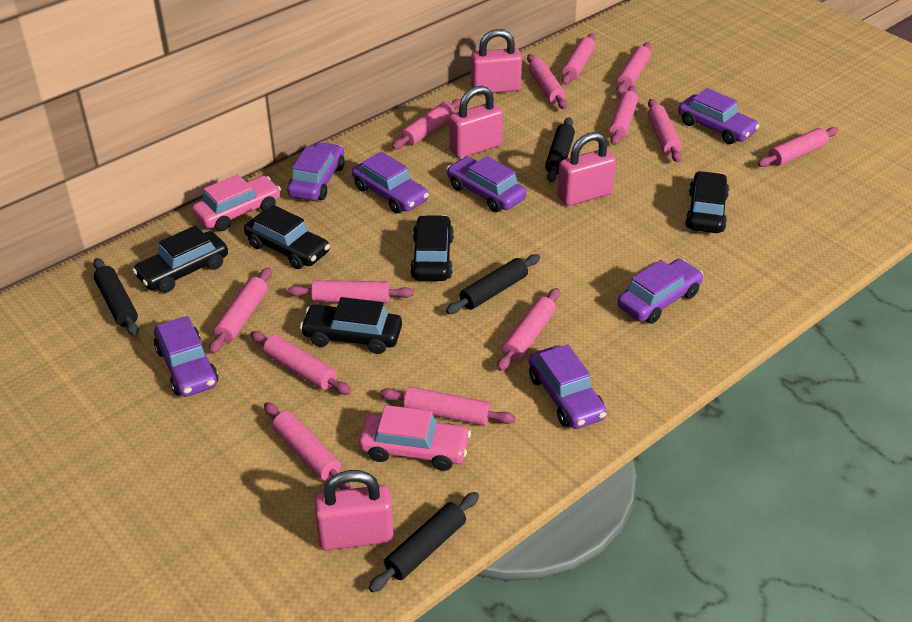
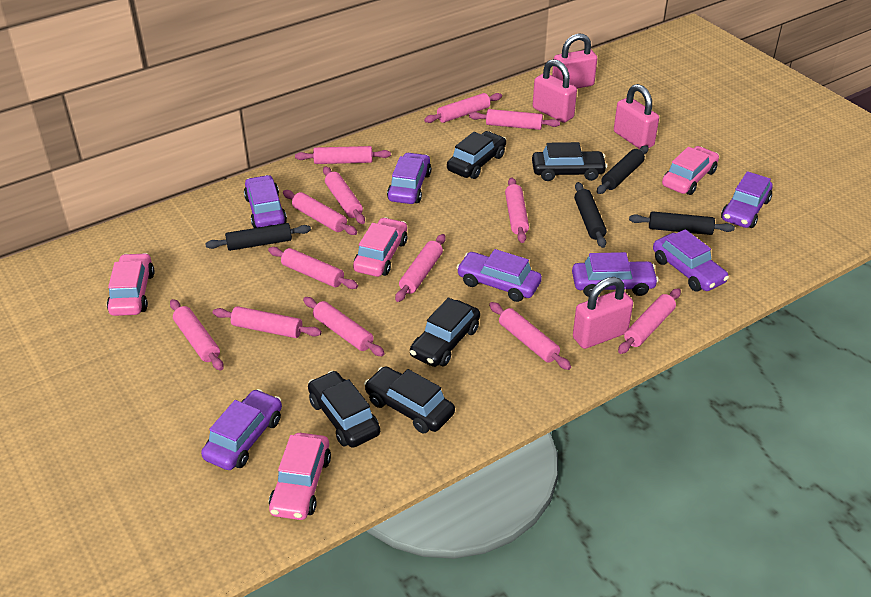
pink car: 2 -> 4

